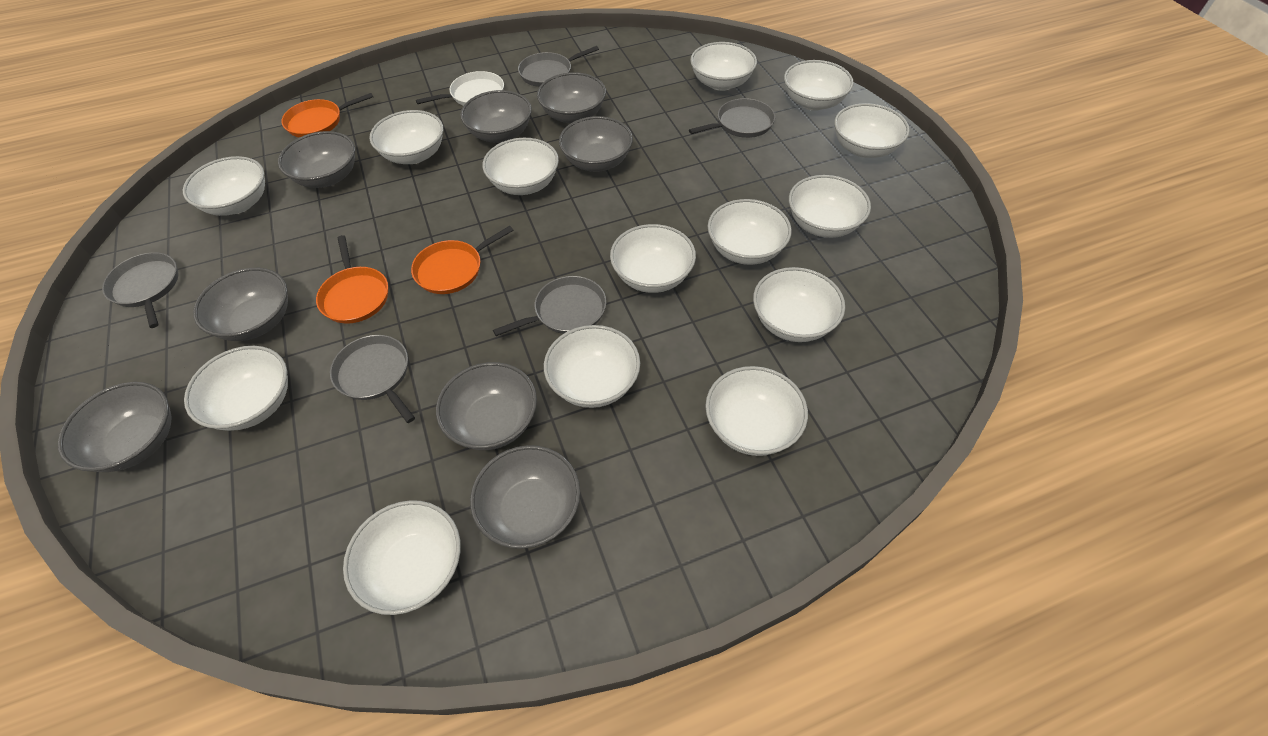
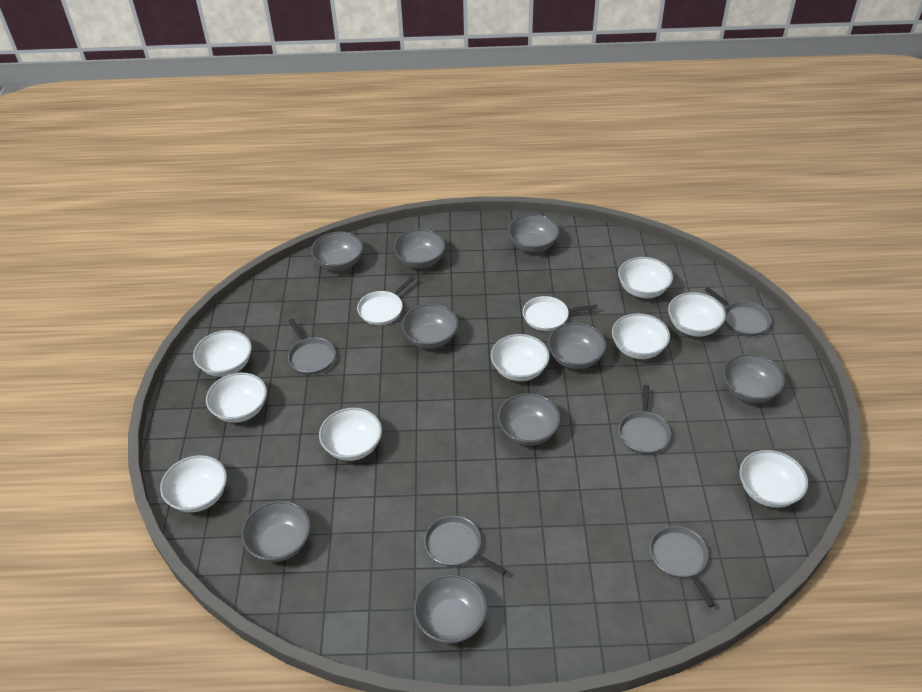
grey bowl: 8 -> 9
orange pan: 3 -> 0
white bowl: 14 -> 9
white pan: 1 -> 2

